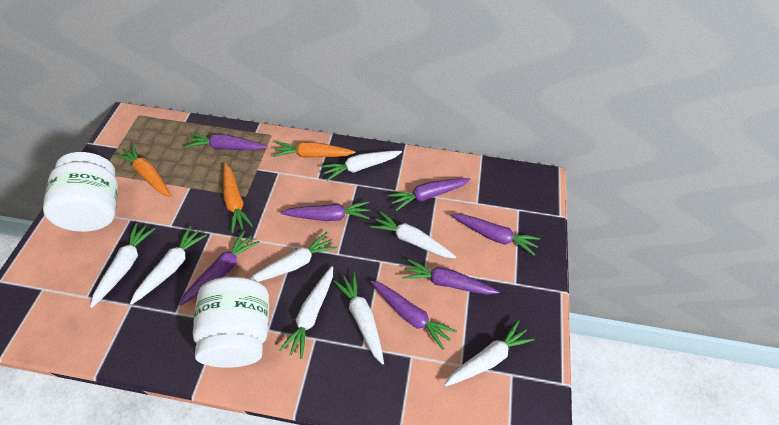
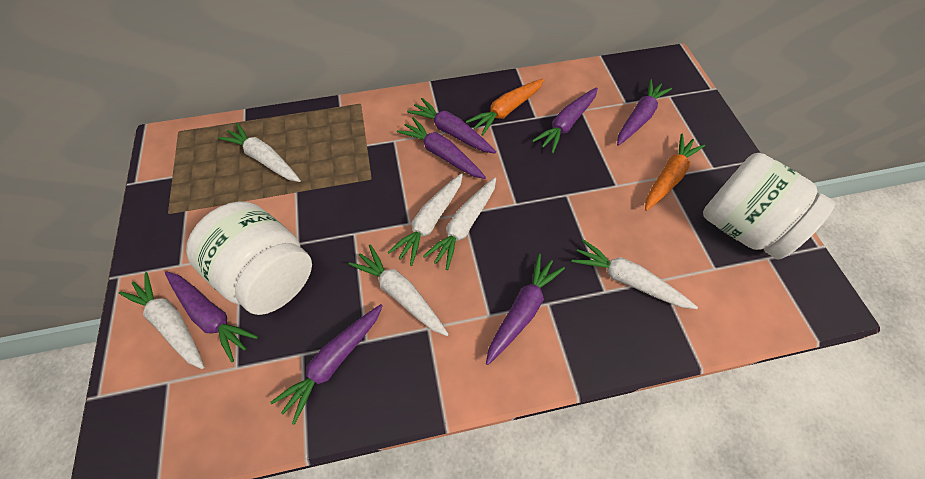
orange carrot: 3 -> 2
white carrot: 8 -> 6

